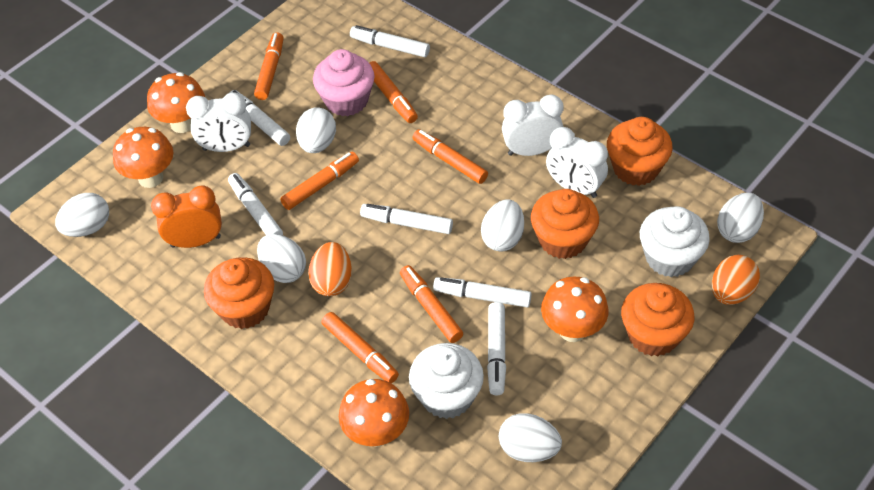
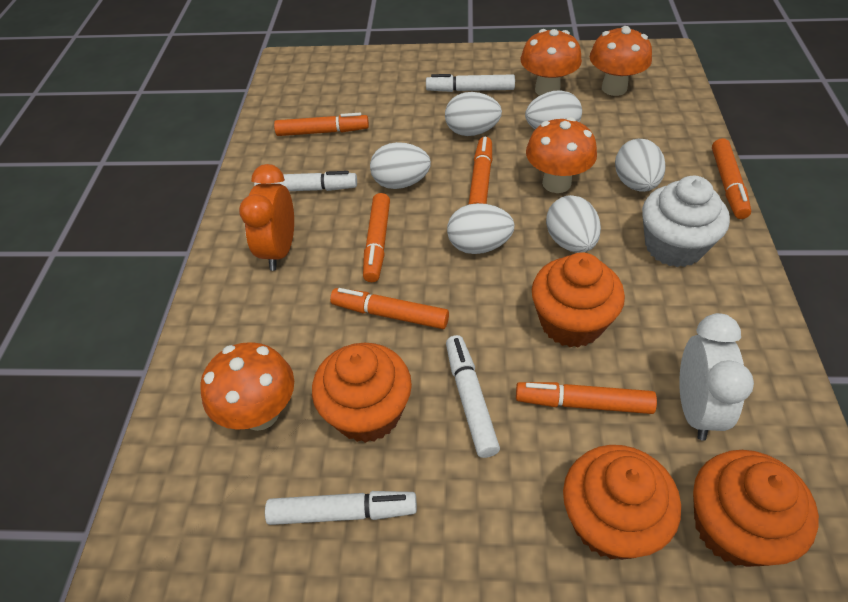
orange egg: 2 -> 0
pink cupcake: 1 -> 0
white clock: 3 -> 1
white cupcake: 2 -> 1
white marker: 6 -> 4

